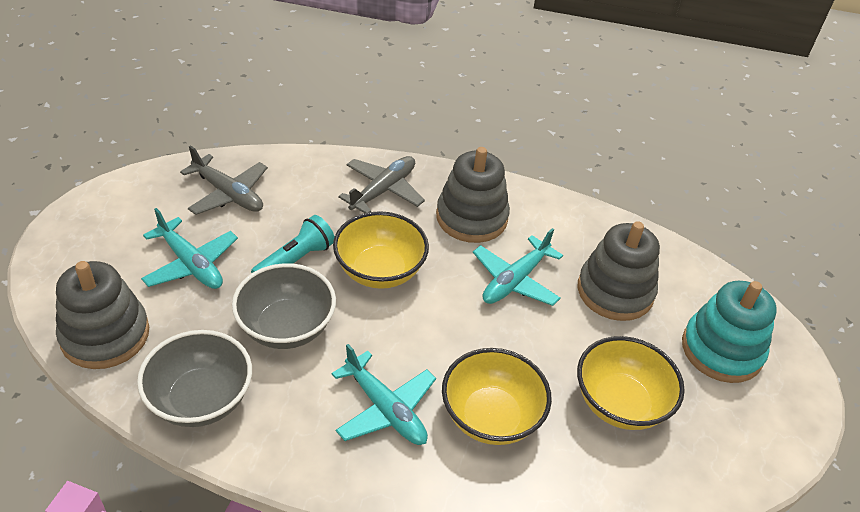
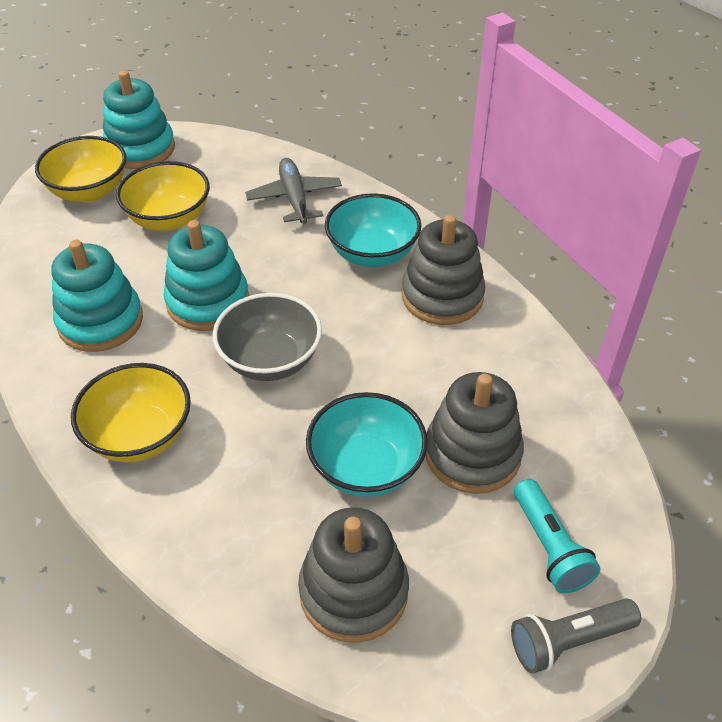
grey bowl: 2 -> 1
grey flashlight: 0 -> 1
grey plane: 2 -> 1
turquoise bowl: 0 -> 2
turquoise plane: 3 -> 0
turquoise stacking toy: 1 -> 3

